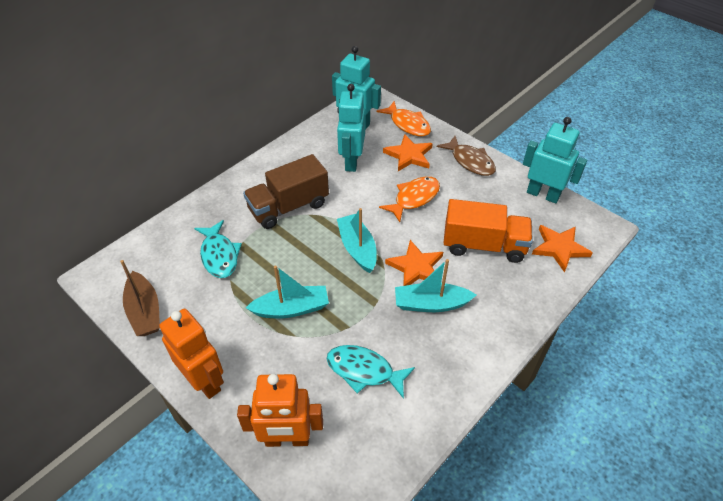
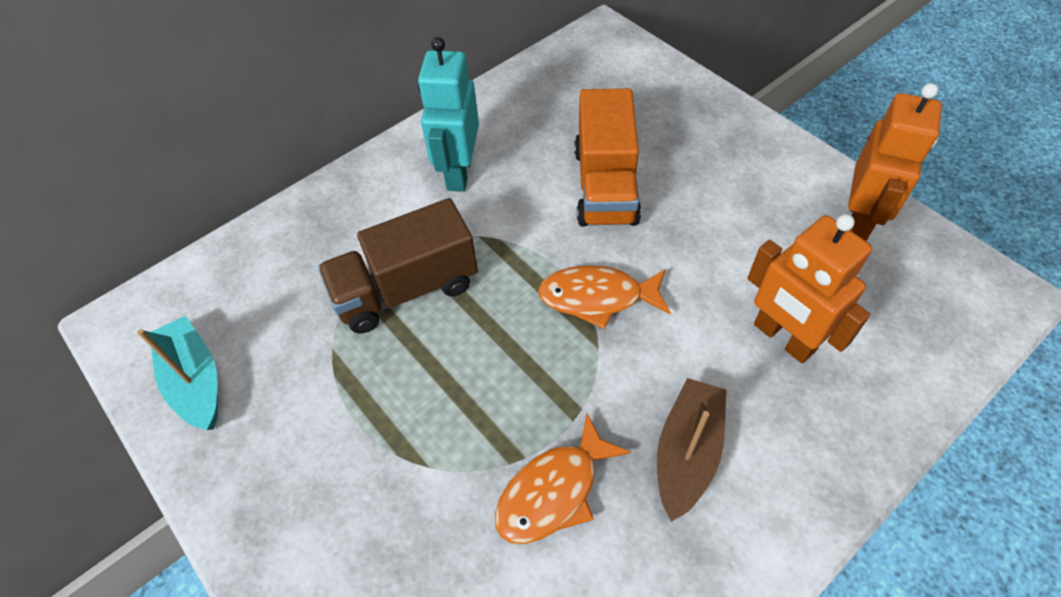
brown fish: 1 -> 0
orange star: 3 -> 0
turquoise boat: 3 -> 1
turquoise fish: 2 -> 0
turquoise robot: 3 -> 1

